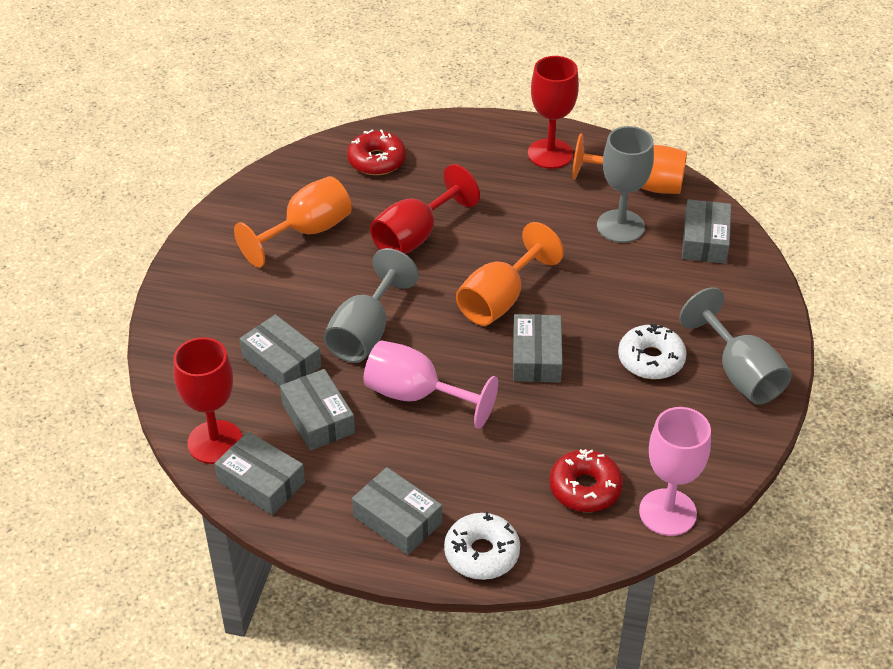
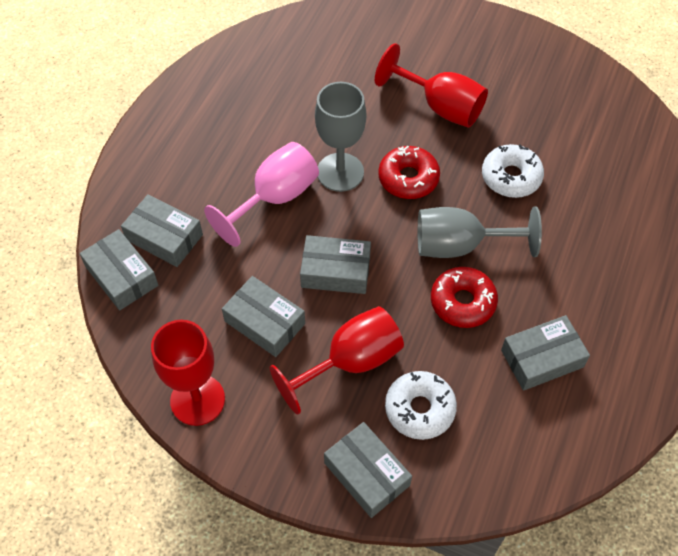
grey goblet: 3 -> 2
orange goblet: 3 -> 0
pink goblet: 2 -> 1

